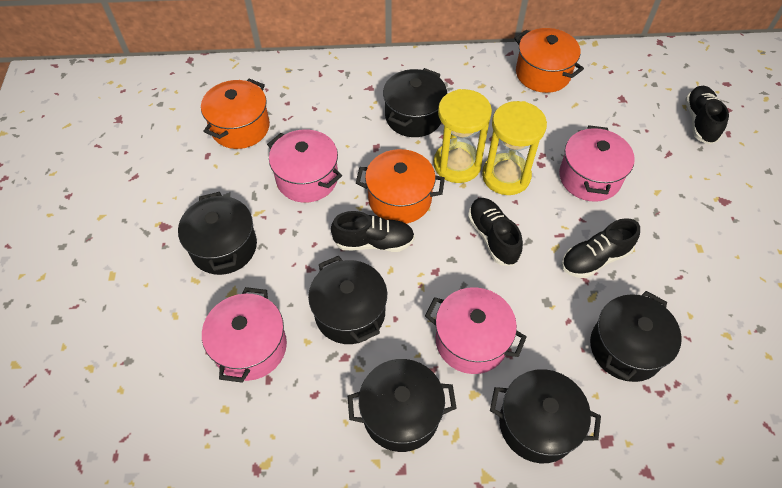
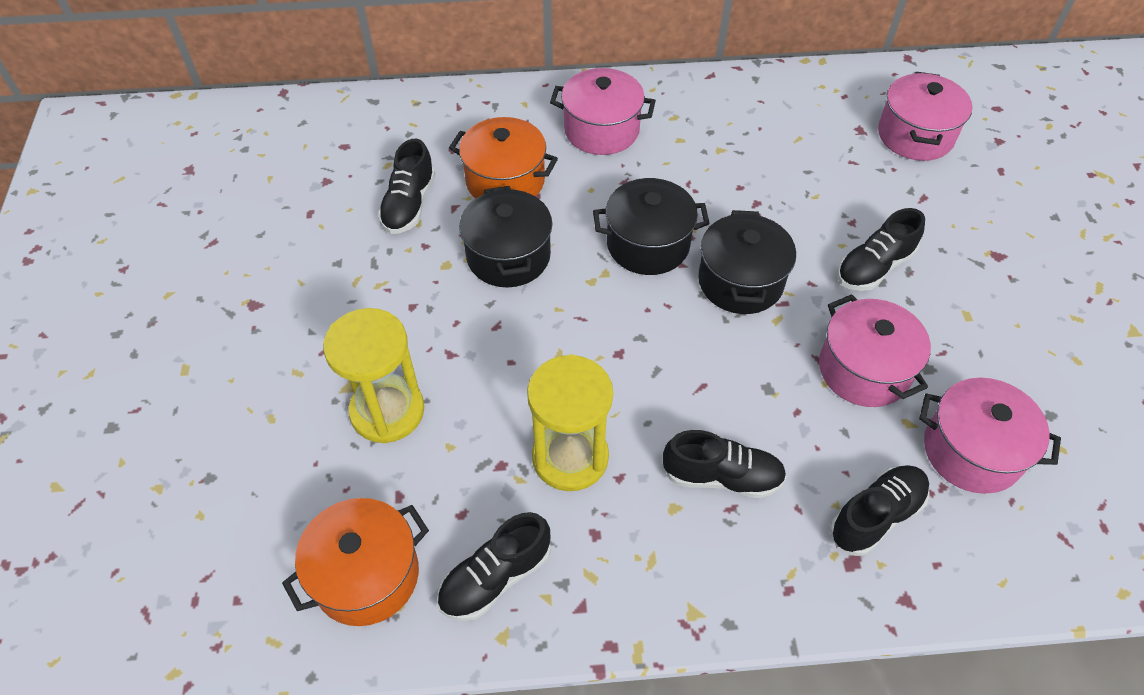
black pot: 6 -> 3
black shoe: 4 -> 5
orange pot: 3 -> 2

